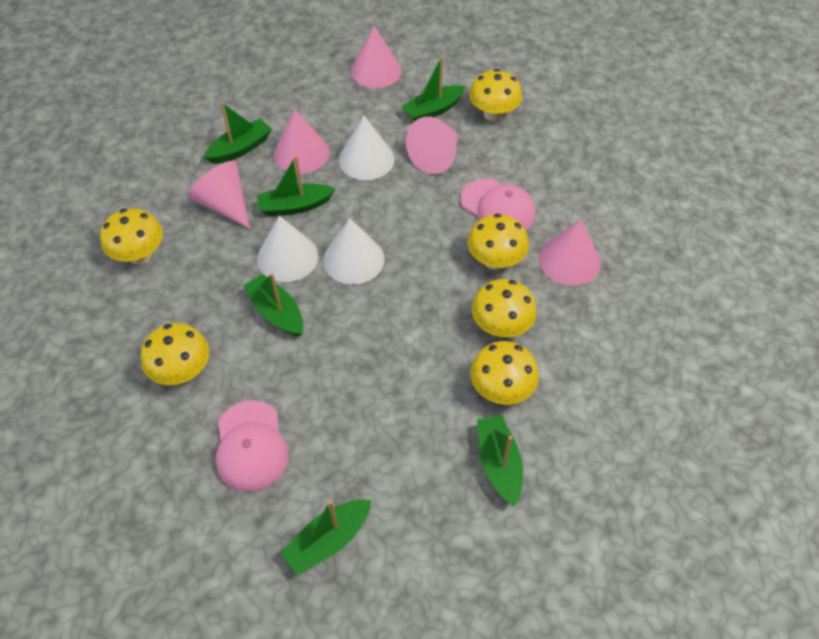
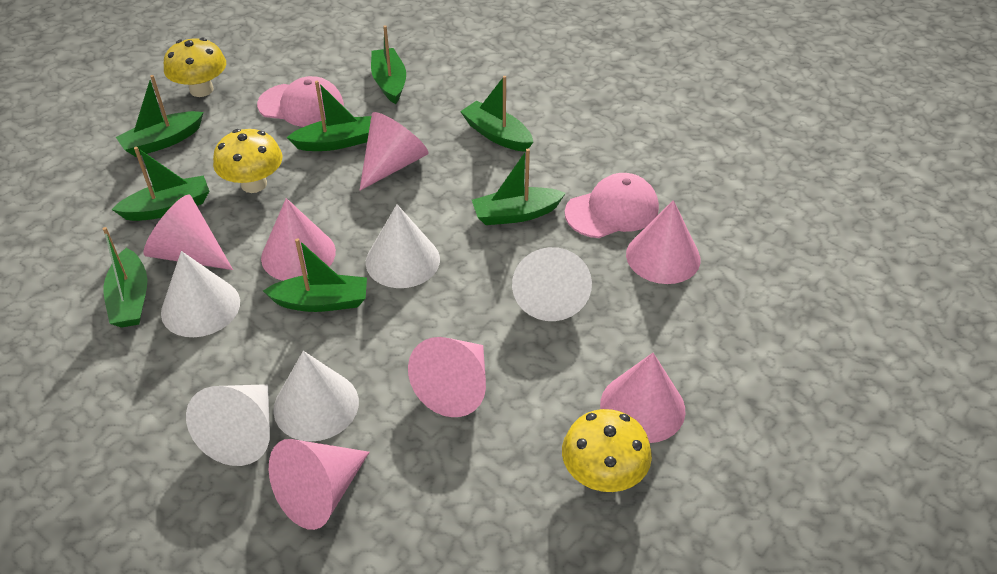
green boat: 6 -> 8
pink cone: 5 -> 7
white cone: 3 -> 5
yellow mushroom: 6 -> 3

